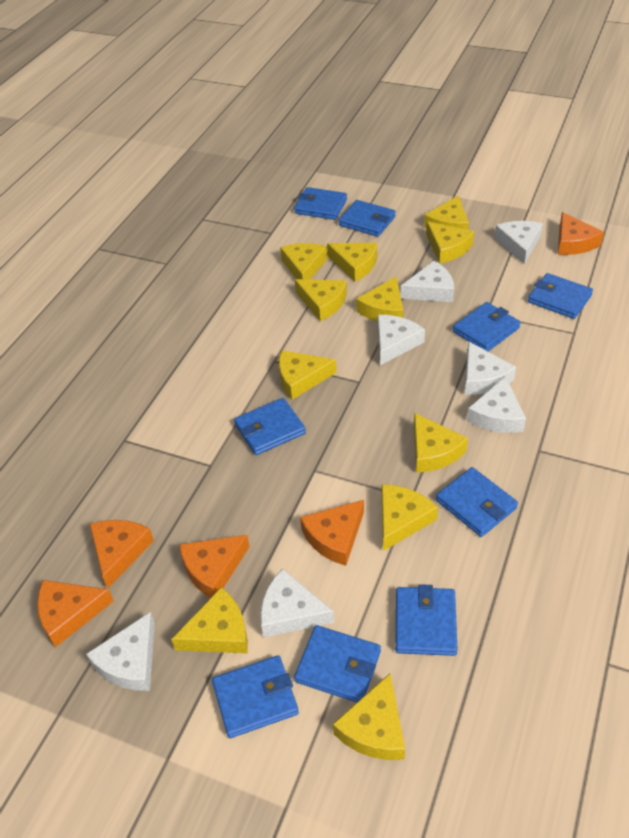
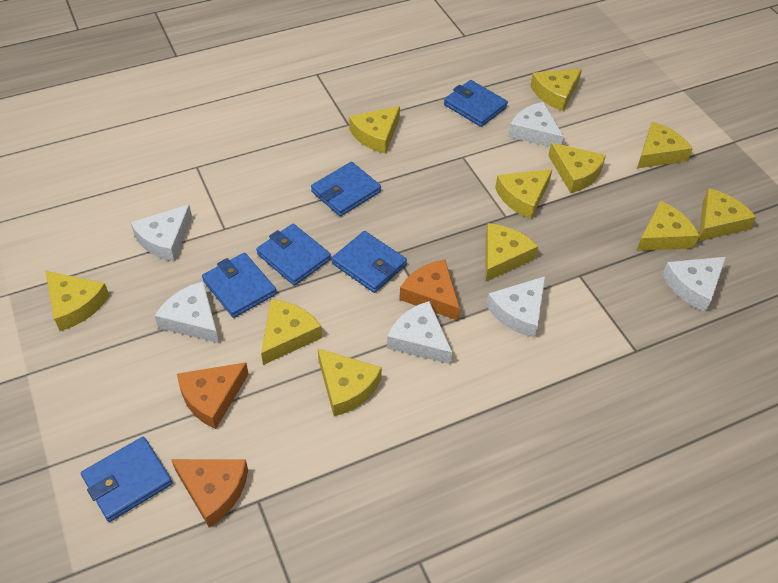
blue wallet: 9 -> 6
orange cheese: 5 -> 3
white cheese: 7 -> 6

